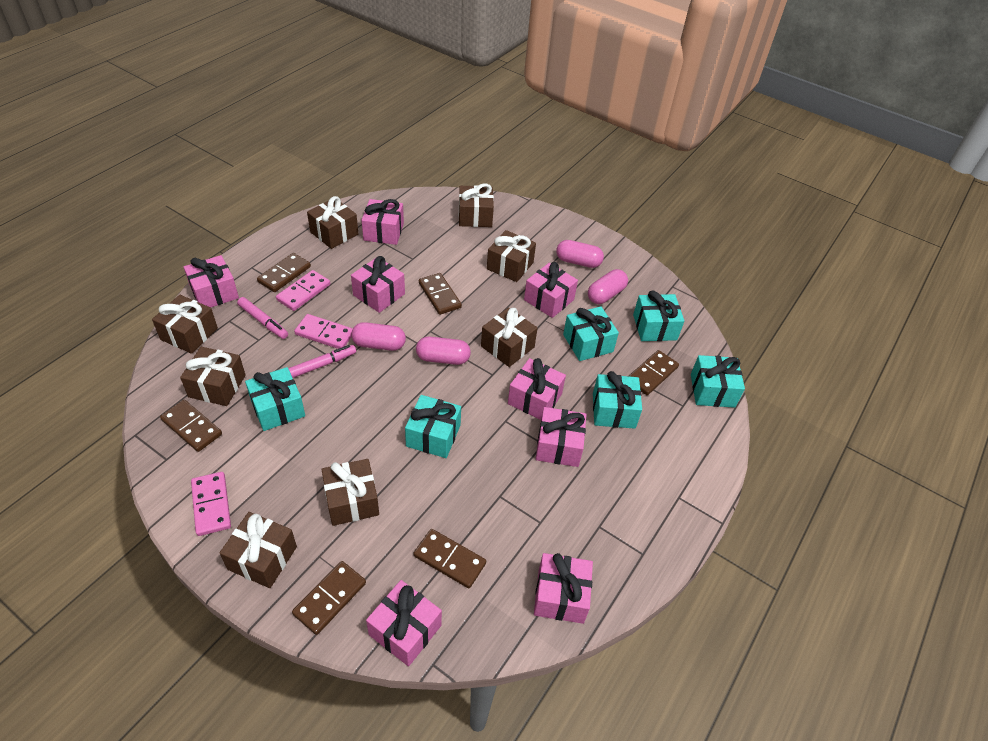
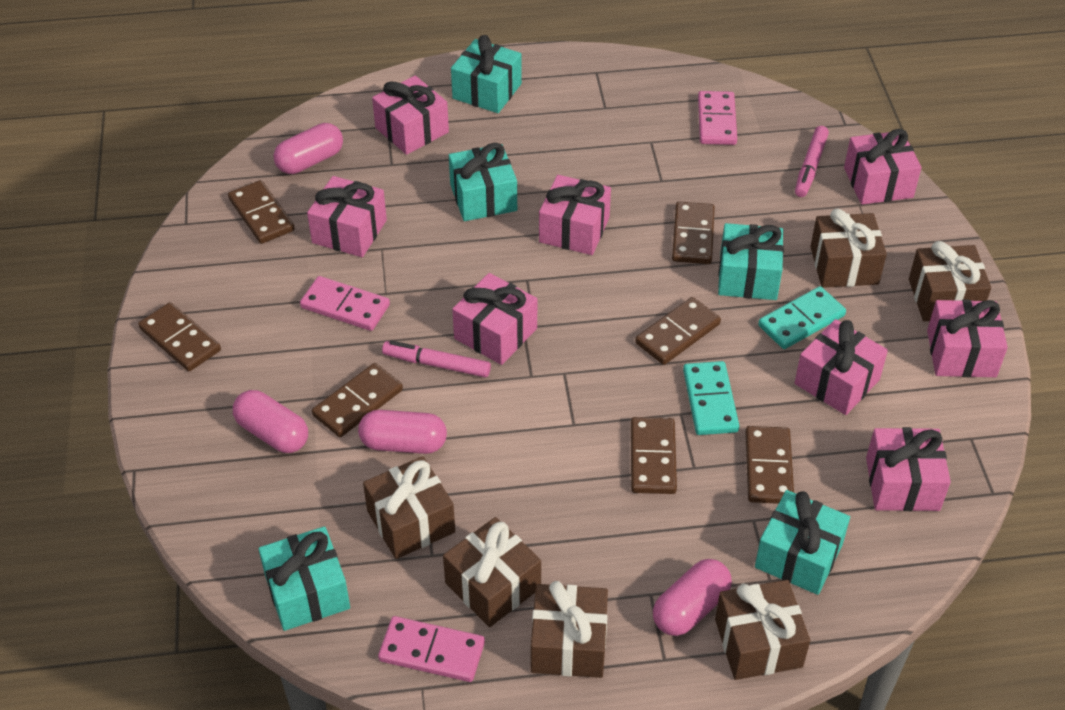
brown domino: 6 -> 7
brown gift: 8 -> 6
turquoise domino: 0 -> 2
turquoise gift: 6 -> 5

